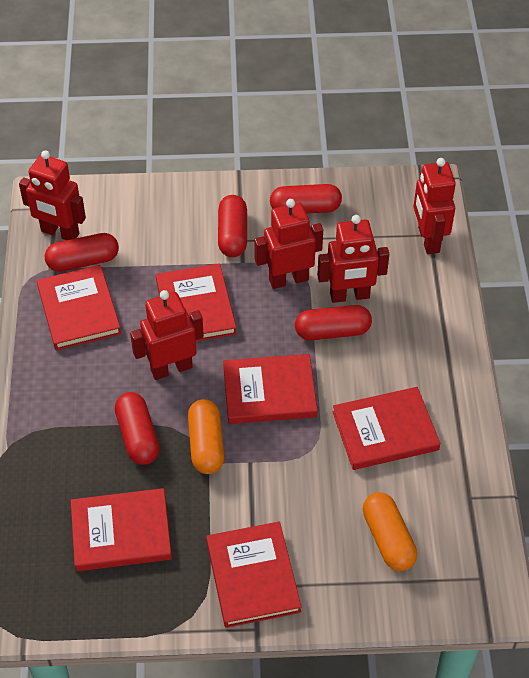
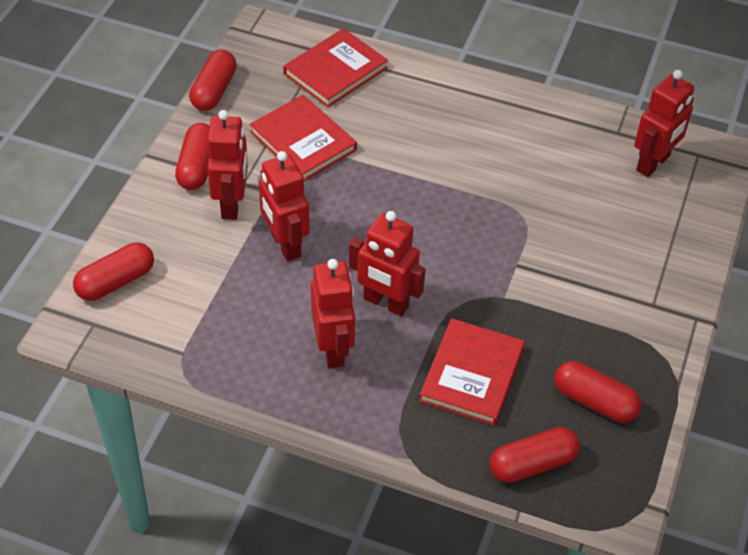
orange capsule: 2 -> 0
red book: 6 -> 3

